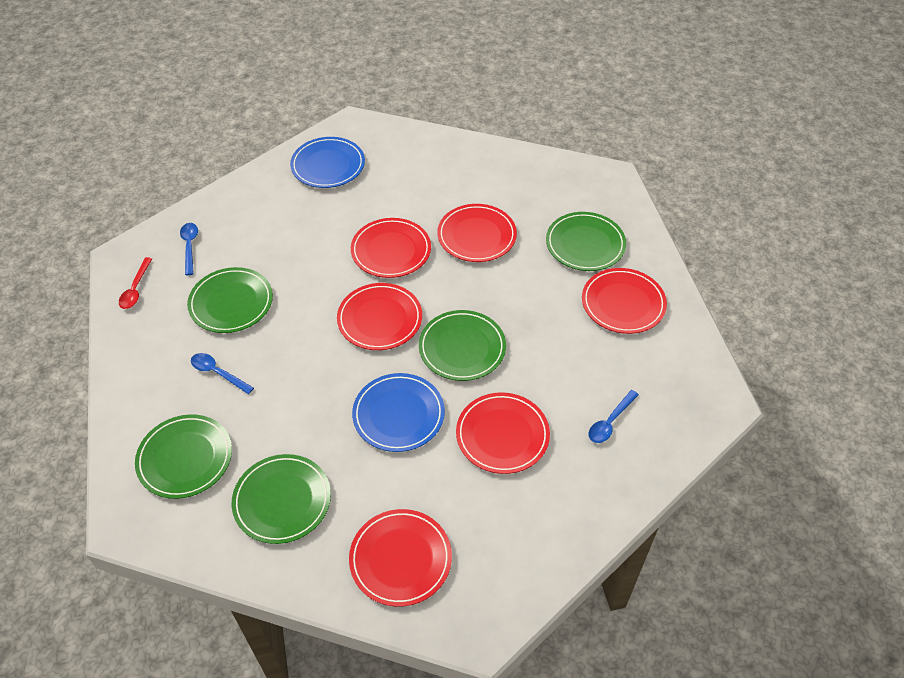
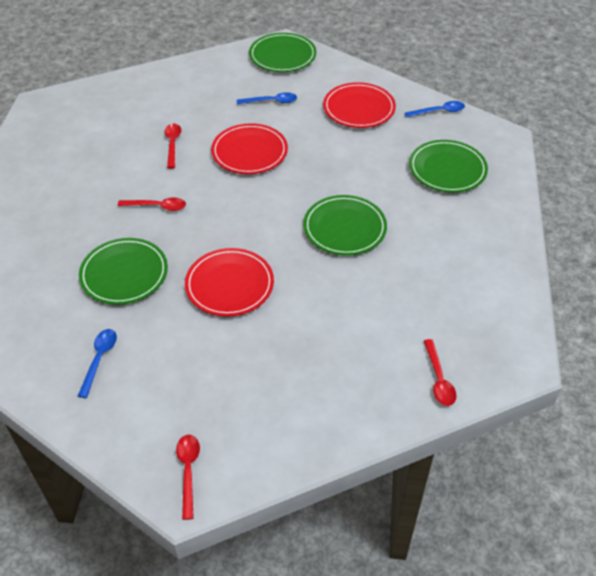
blue plate: 2 -> 0
green plate: 5 -> 4
red plate: 6 -> 3
red spoon: 1 -> 4

